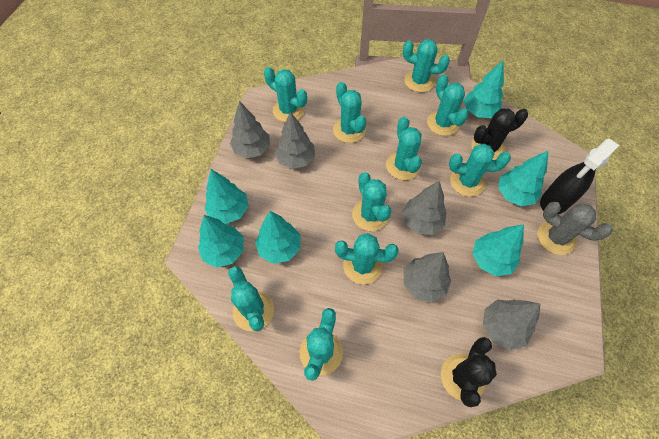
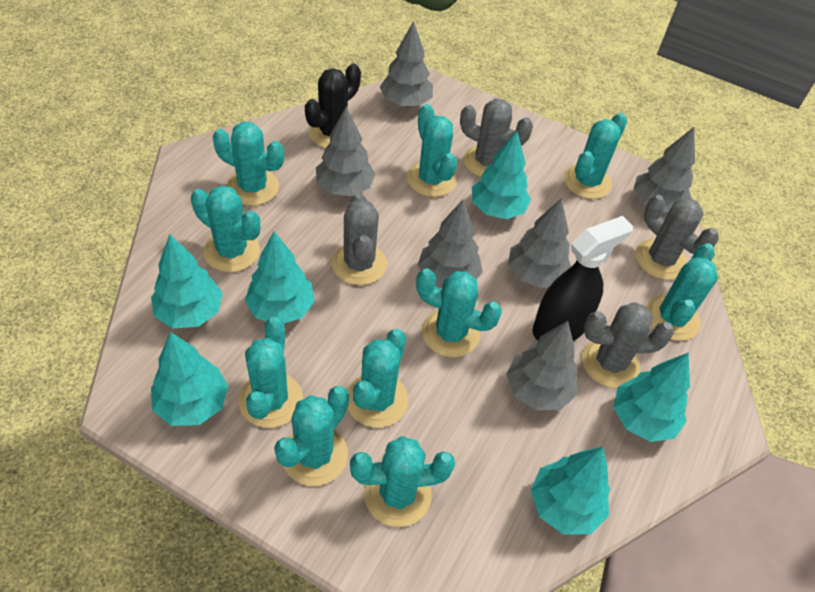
black cactus: 2 -> 1
grey cactus: 1 -> 4
grey tree: 5 -> 6

